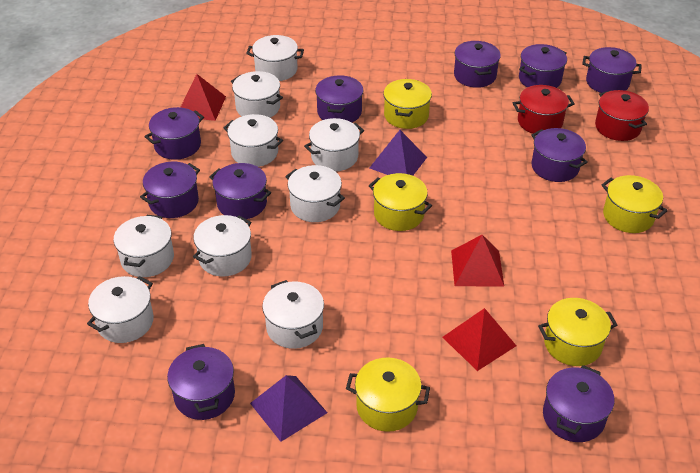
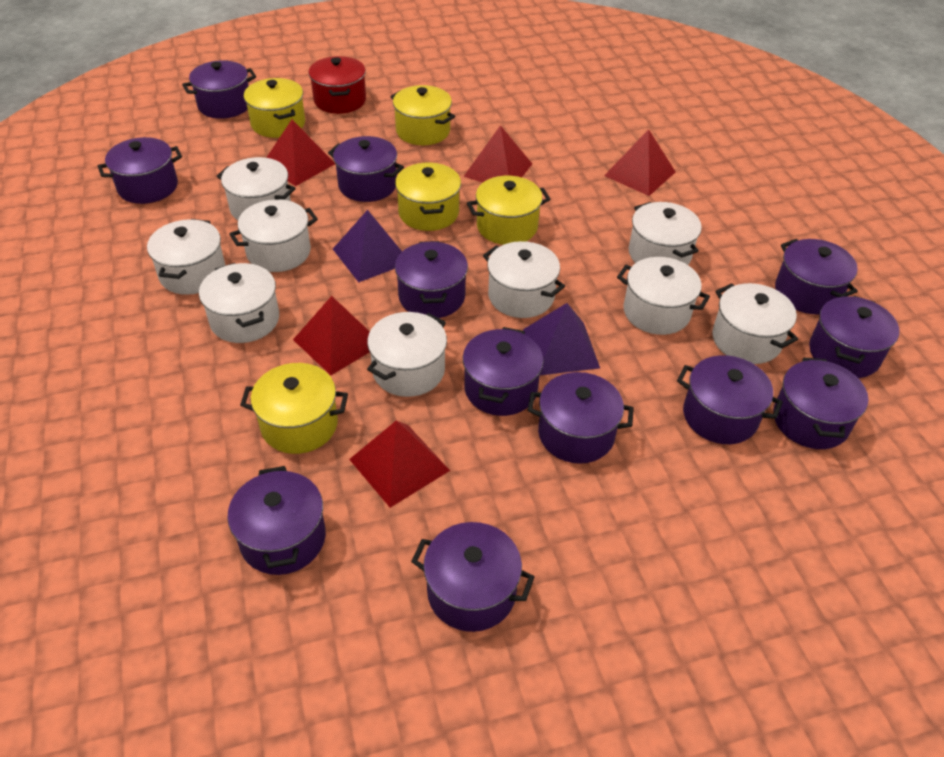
purple pot: 10 -> 12
red pot: 2 -> 1
red pyramid: 3 -> 5

